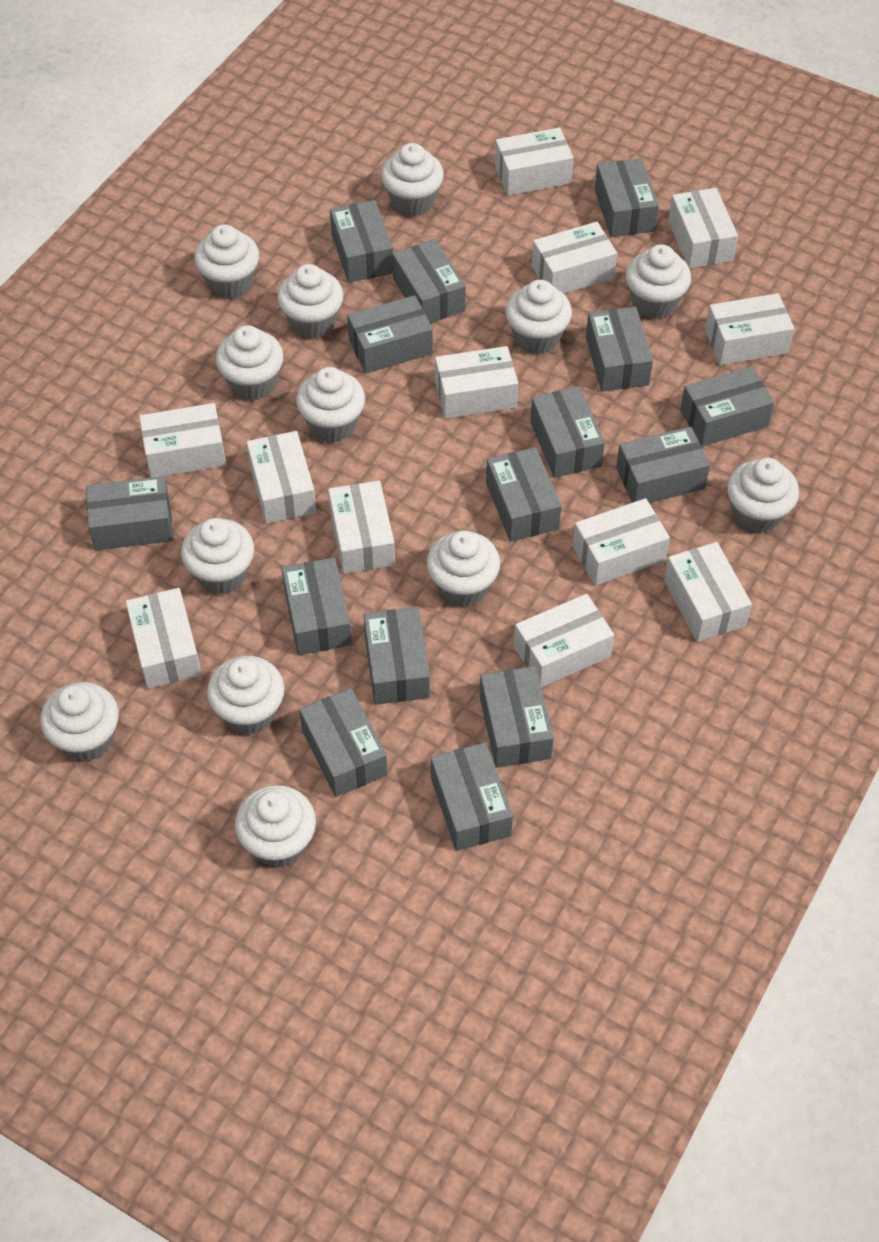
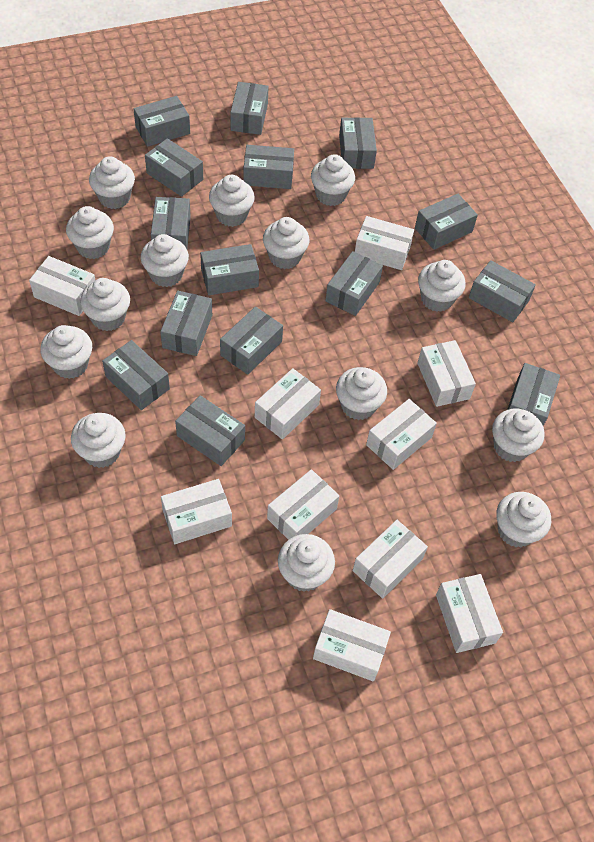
white box: 12 -> 10
white cupcake: 13 -> 14

